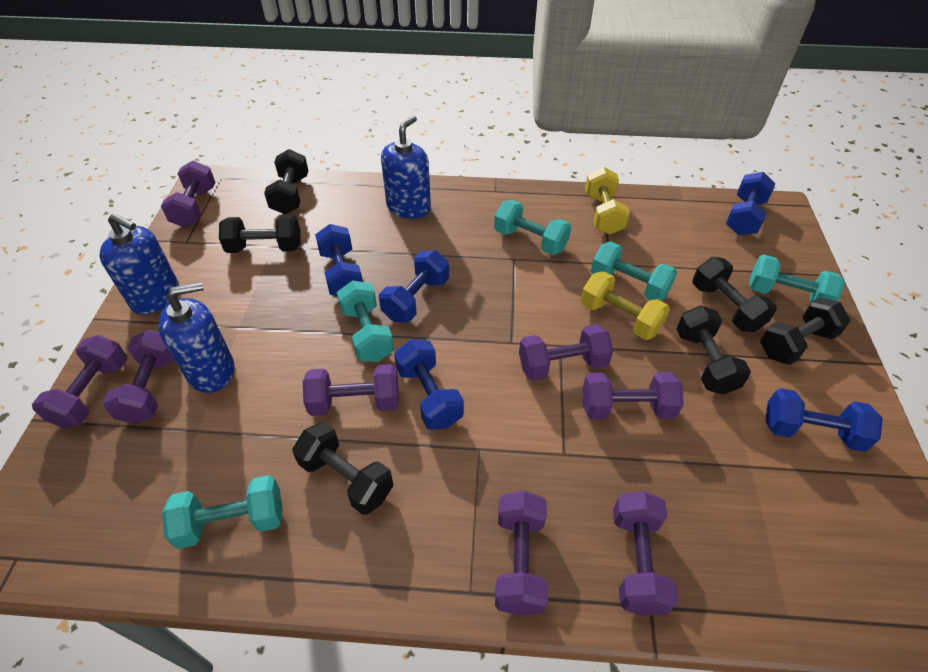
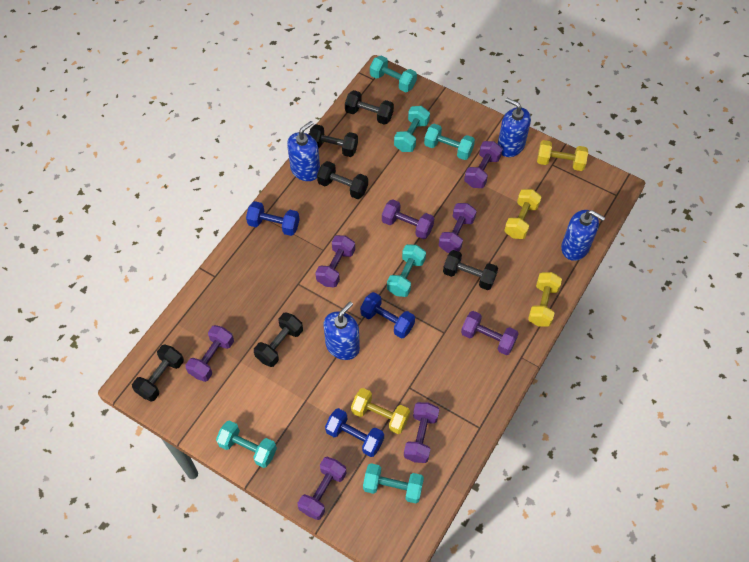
blue dumbbell: 5 -> 3
blue soap dispenser: 3 -> 4
turquoise dumbbell: 5 -> 6
yellow dumbbell: 2 -> 4

